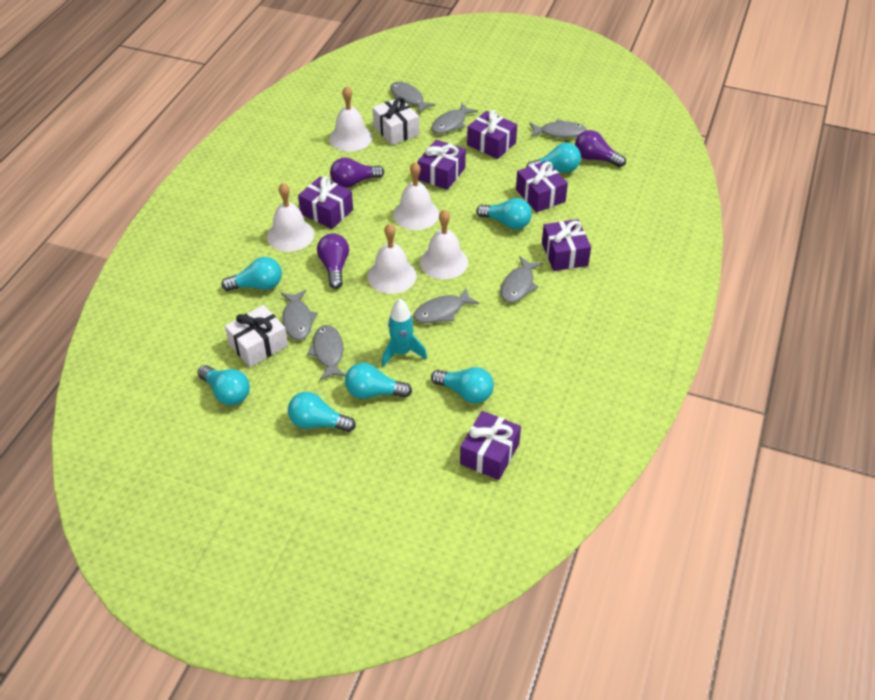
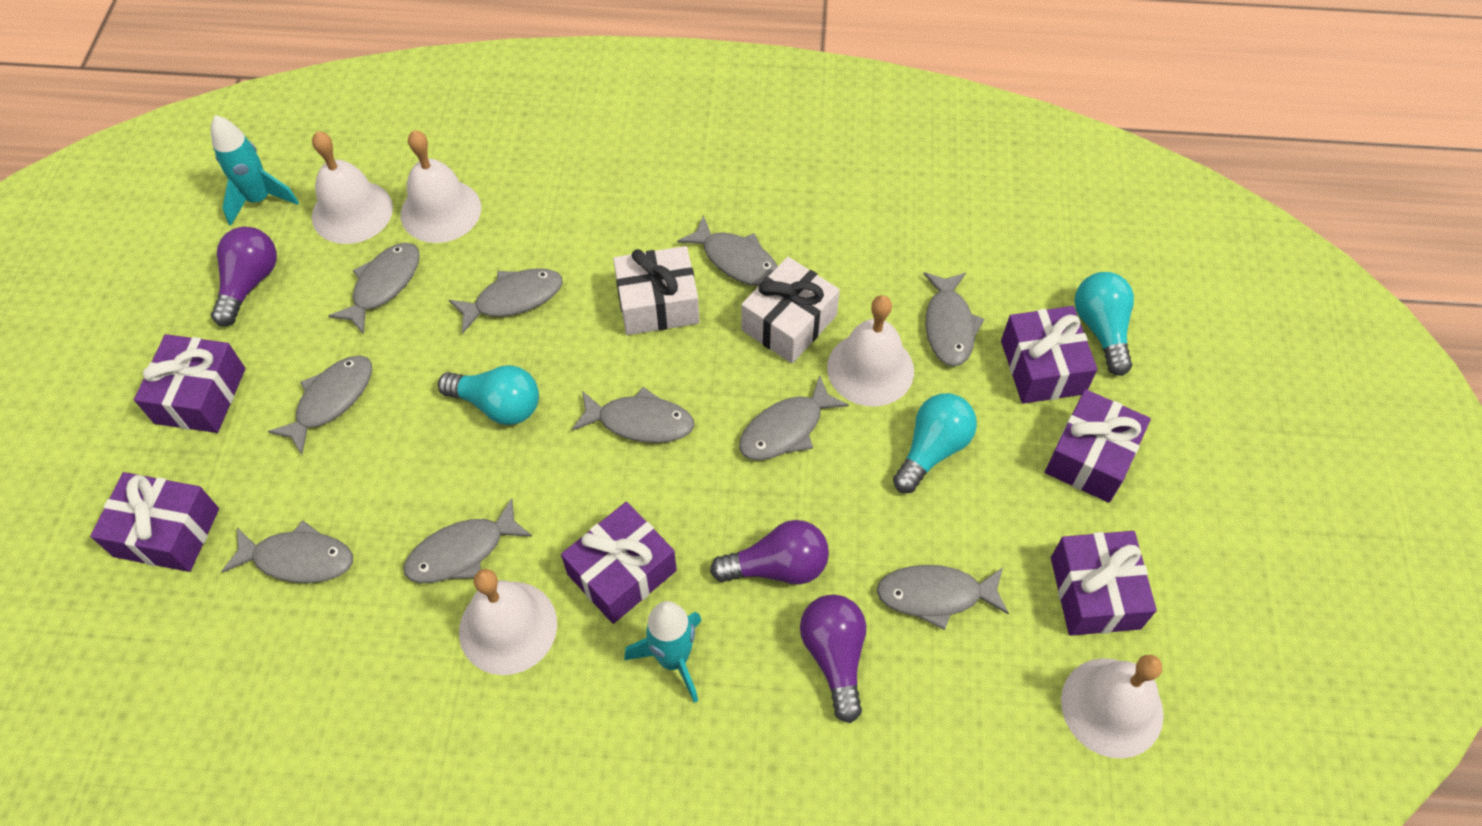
grey fish: 7 -> 10
turquoise light bulb: 7 -> 3
turquoise rocket: 1 -> 2

